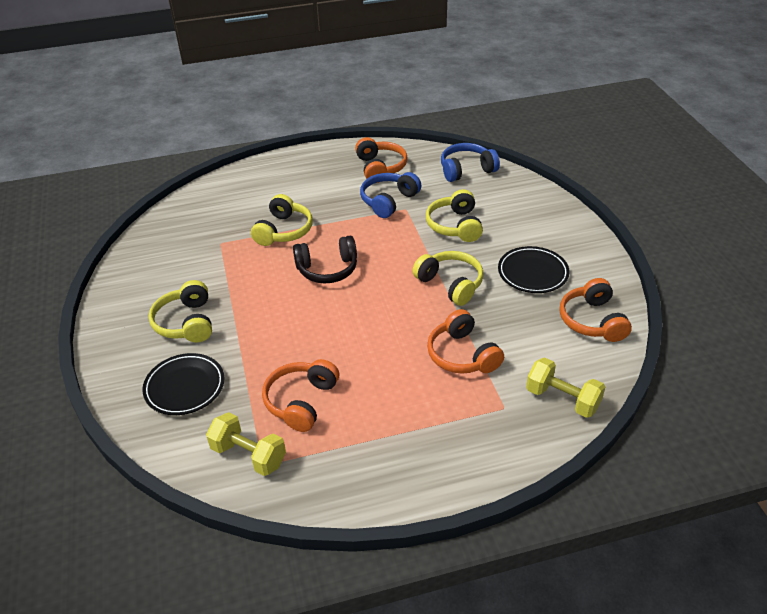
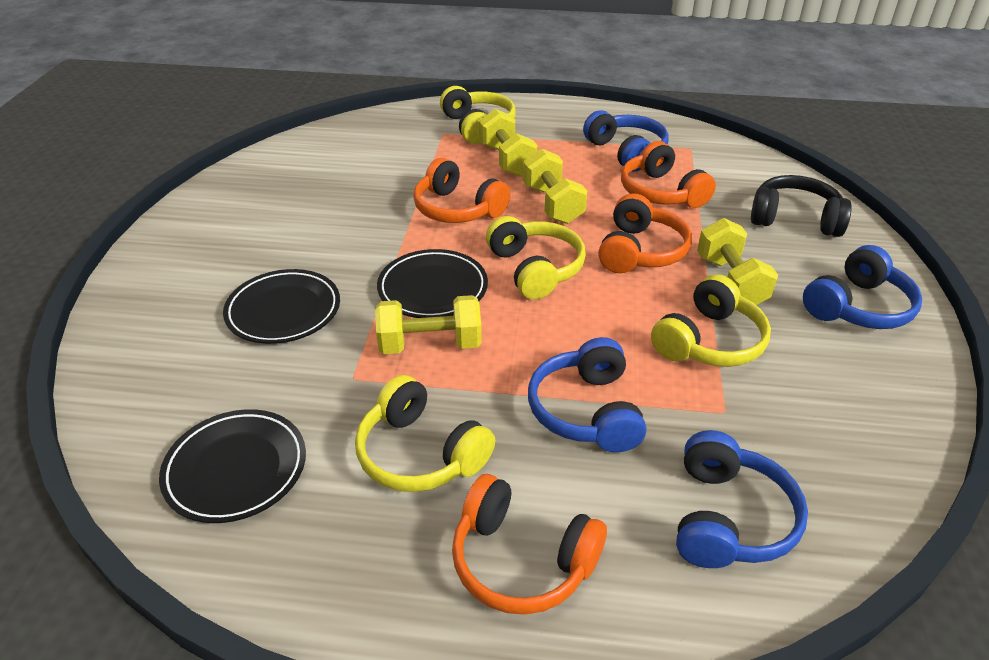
black plate: 2 -> 3
blue headphones: 2 -> 4
yellow dumbbell: 2 -> 4

